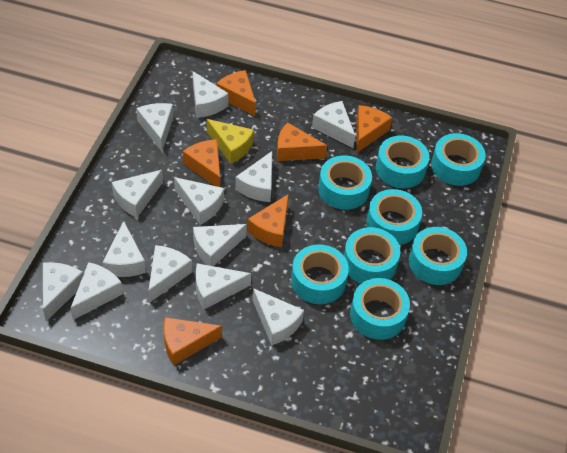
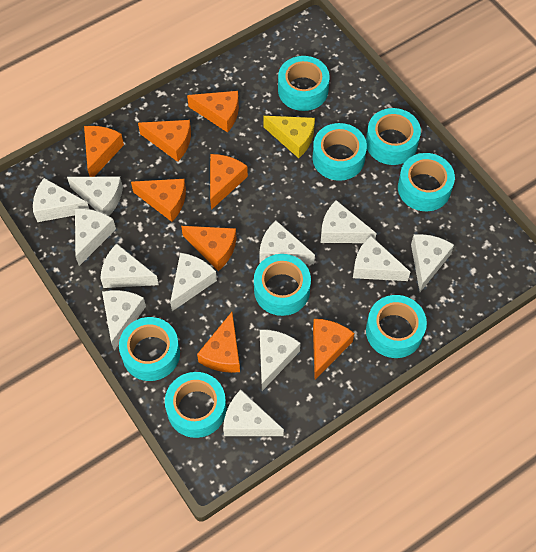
orange cheese: 6 -> 8
white cheese: 13 -> 12

